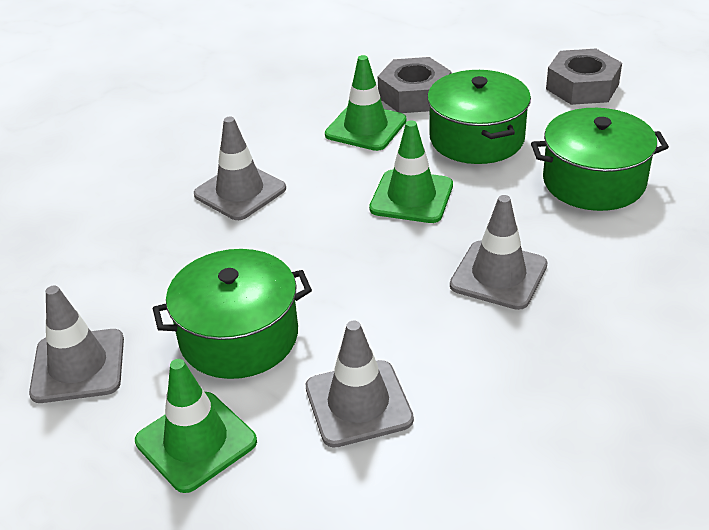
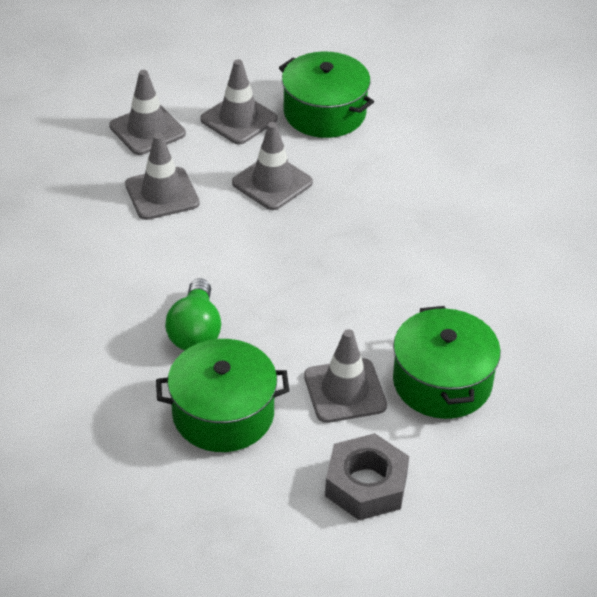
green light bulb: 0 -> 1
green traffic cone: 3 -> 0
grey nut: 2 -> 1
grey traffic cone: 4 -> 5

